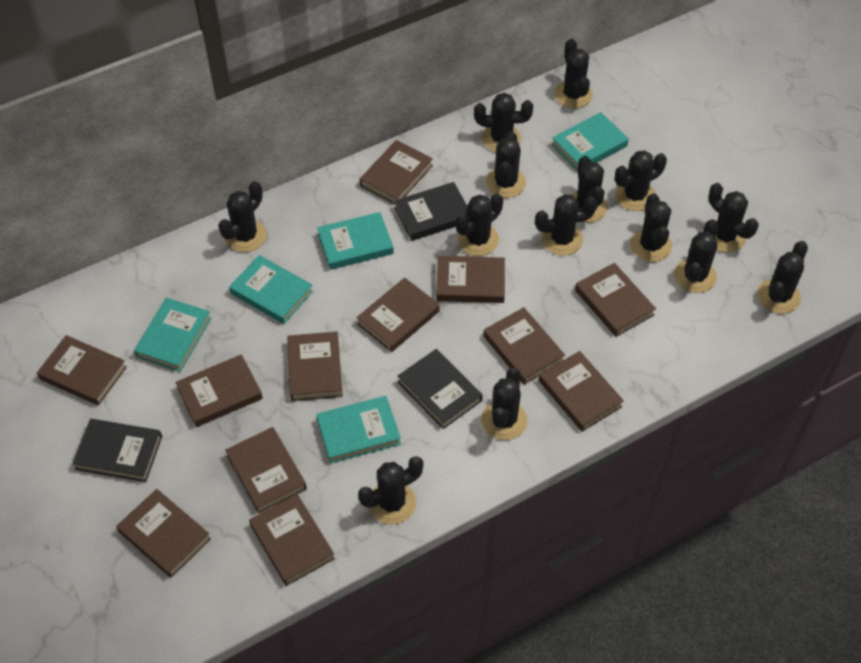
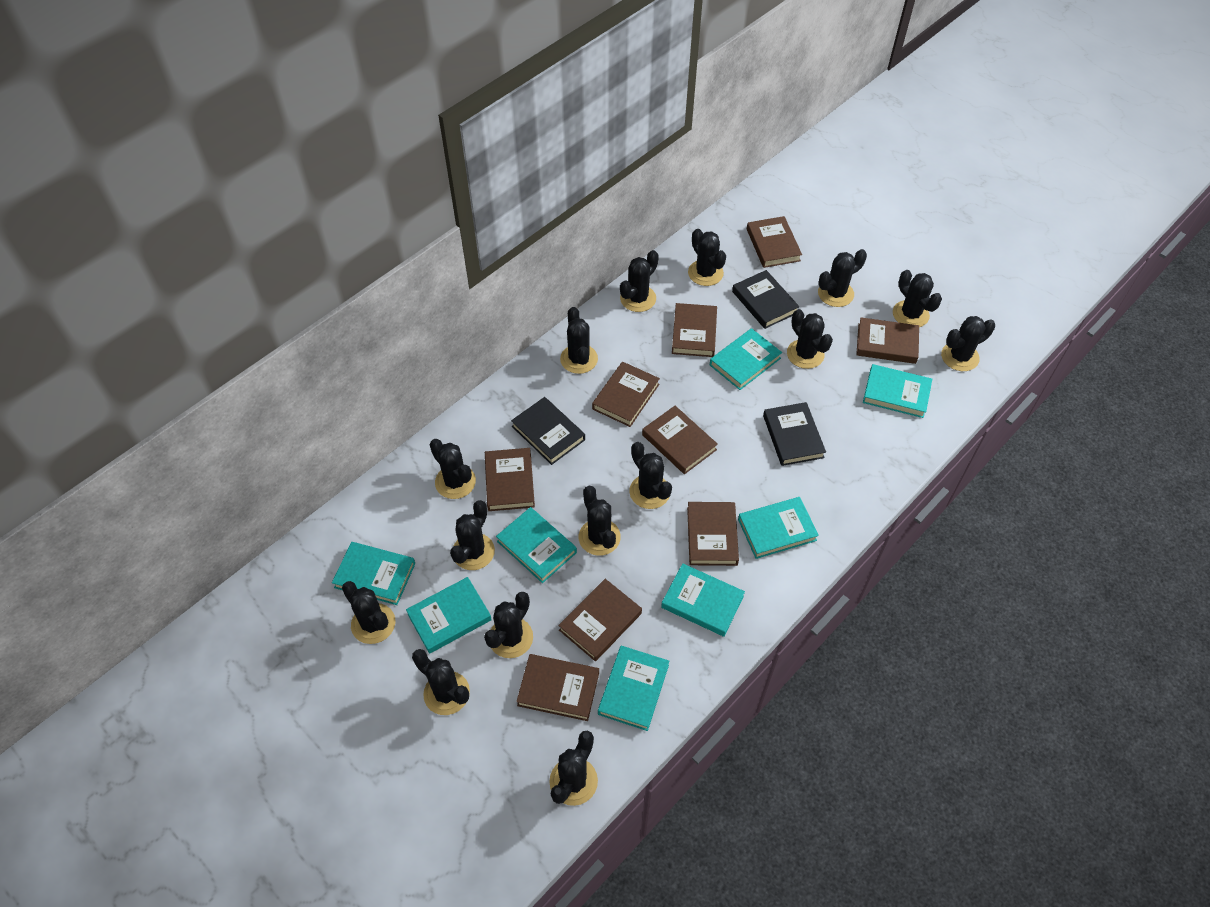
black cactus: 14 -> 15
brown book: 12 -> 9
turquoise book: 5 -> 8

